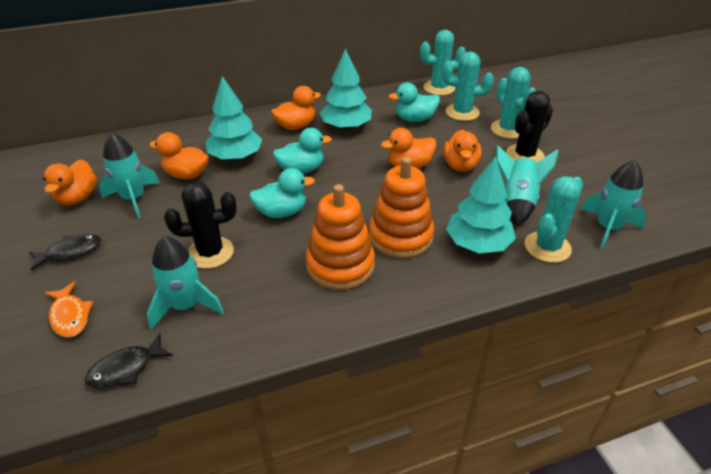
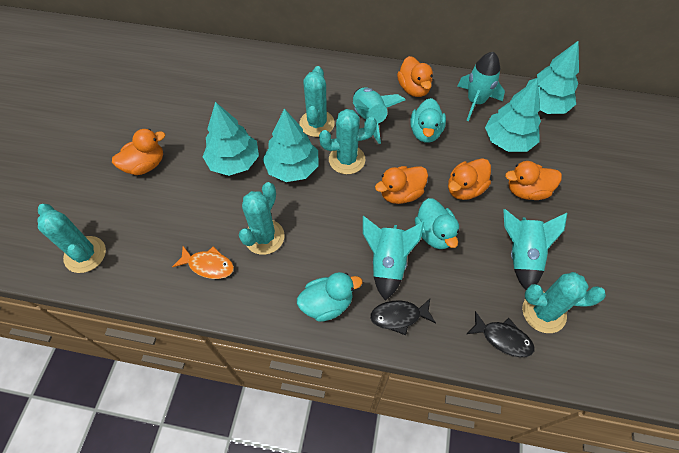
black cactus: 2 -> 0
orange stacking toy: 2 -> 0
turquoise cactus: 4 -> 5
turquoise tree: 3 -> 4

